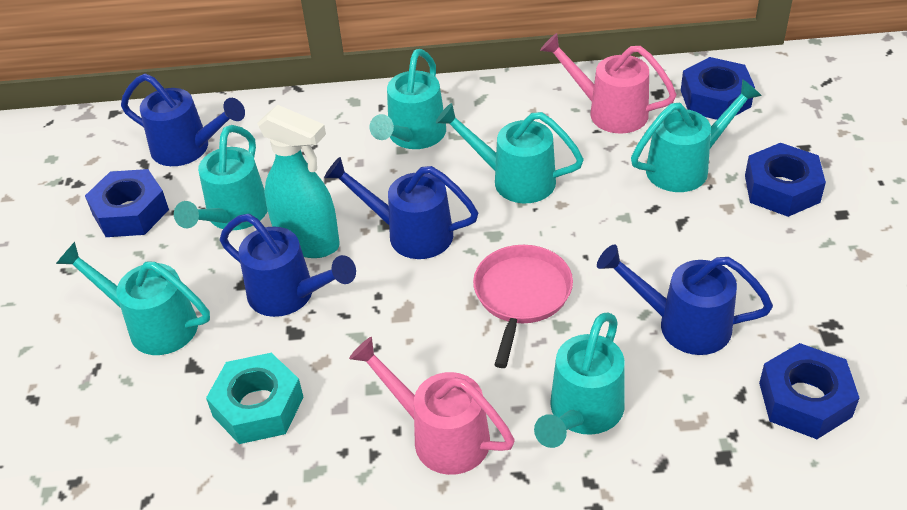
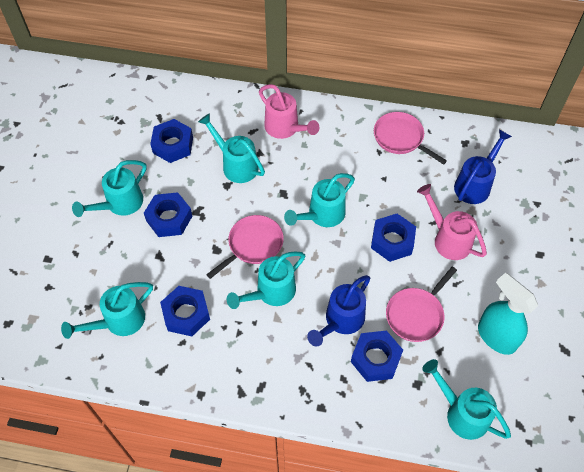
blue nut: 4 -> 5
blue watering can: 4 -> 2
pink pan: 1 -> 3
turquoise nut: 1 -> 0

